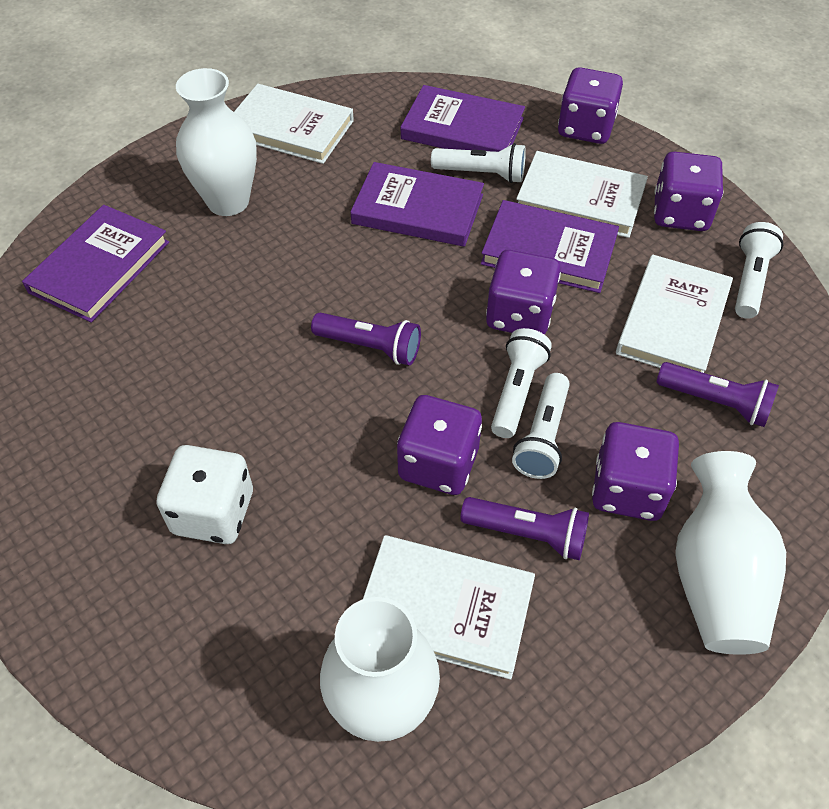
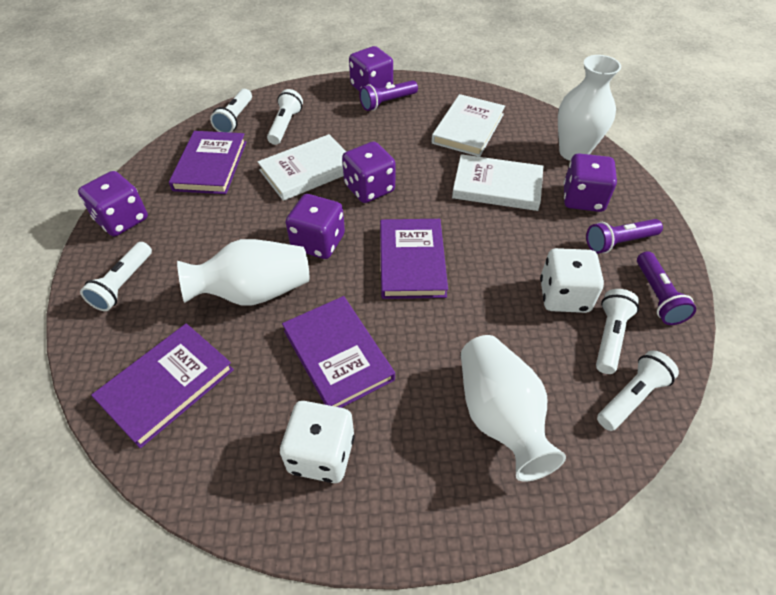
white book: 4 -> 3
white dice: 1 -> 2
white flashlight: 4 -> 5

